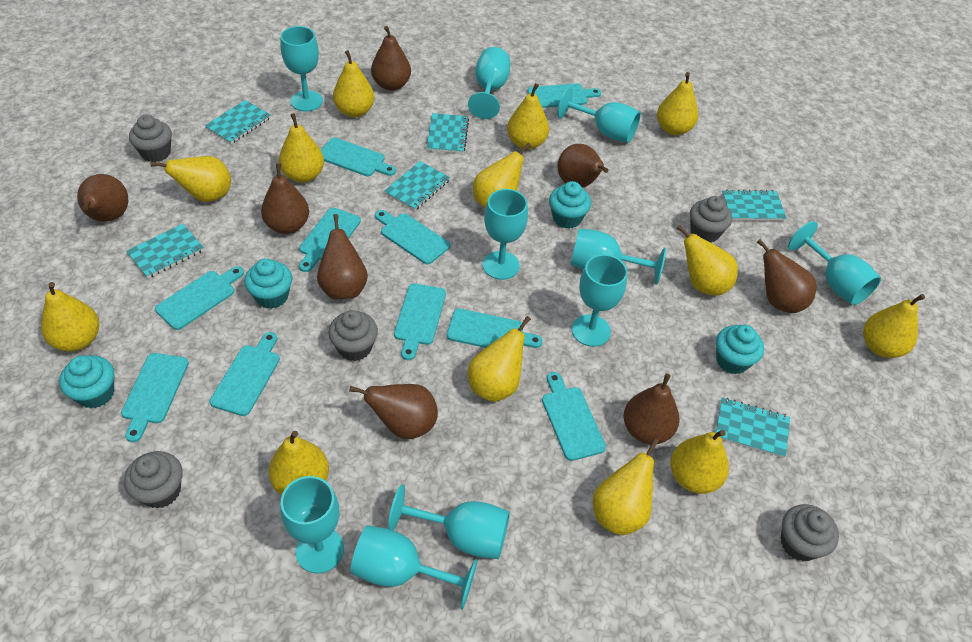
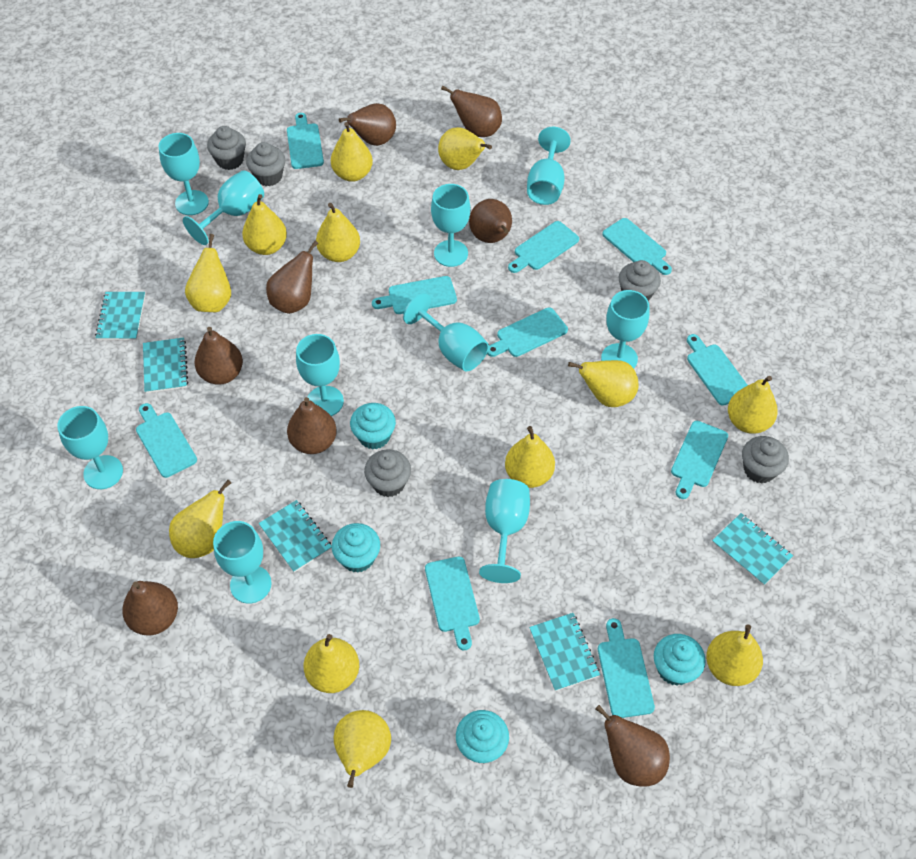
turquoise notebook: 6 -> 5
yellow pear: 13 -> 12

